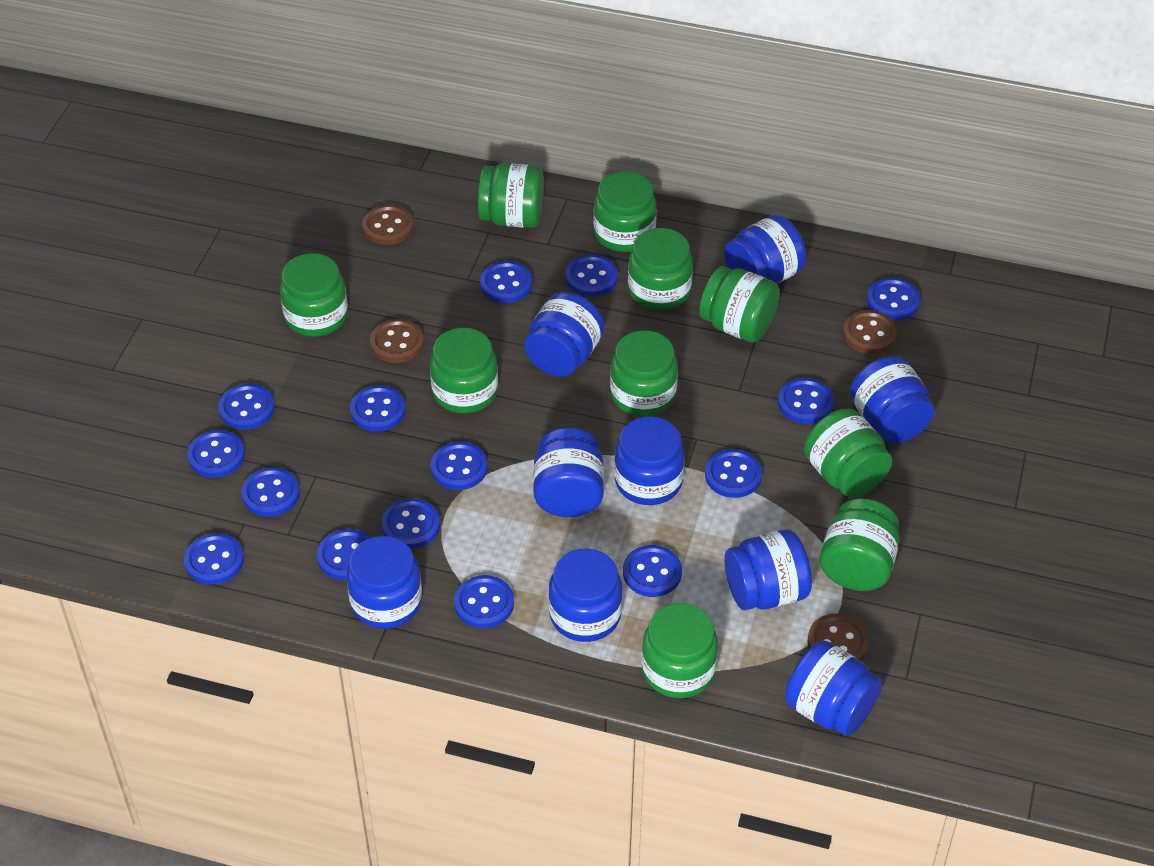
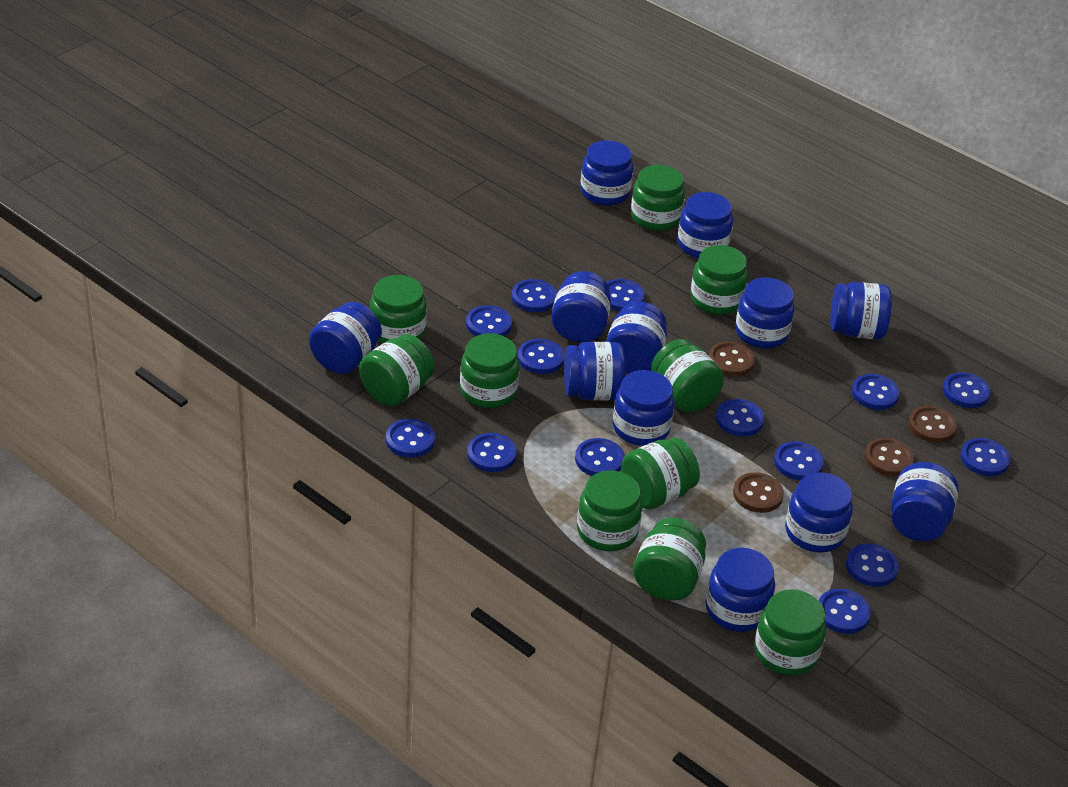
blue button: 15 -> 14
blue jar: 9 -> 12

